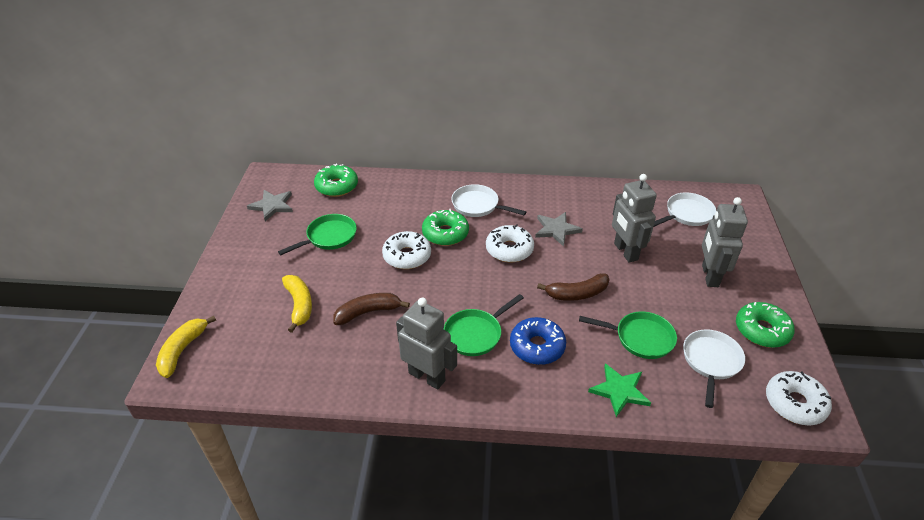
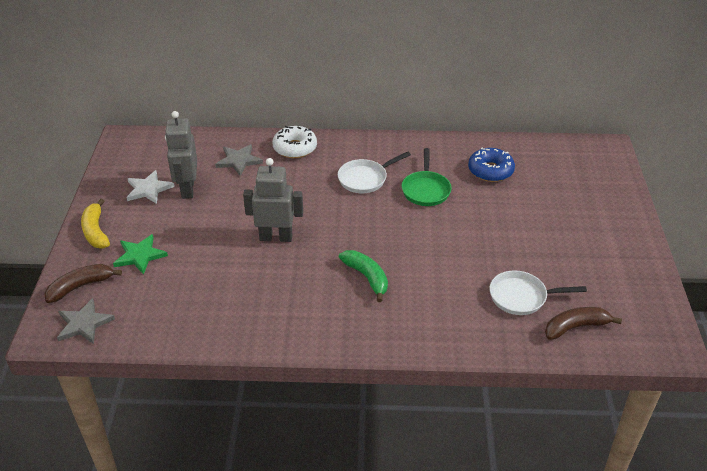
green banana: 0 -> 1
green donut: 3 -> 0
green pan: 3 -> 1
grey robot: 3 -> 2
white donut: 3 -> 1
white pan: 3 -> 2
white star: 0 -> 1
yellow banana: 2 -> 1

